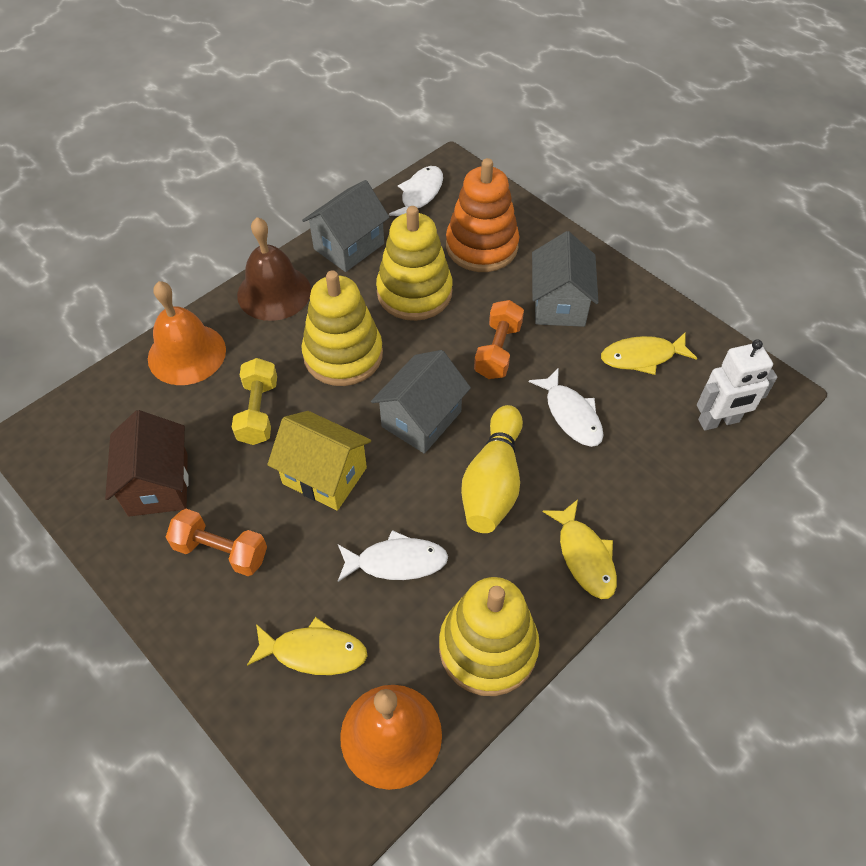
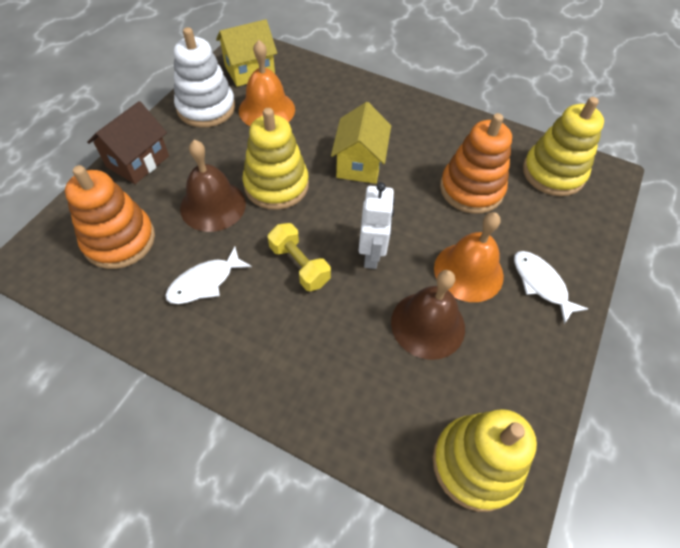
brown bell: 1 -> 2
grey house: 3 -> 0
orange dumbbell: 2 -> 0
orange stacking toy: 1 -> 2
white fish: 3 -> 2
white stacking toy: 0 -> 1
yellow bowling pin: 1 -> 0
yellow fish: 3 -> 0
yellow house: 1 -> 2

